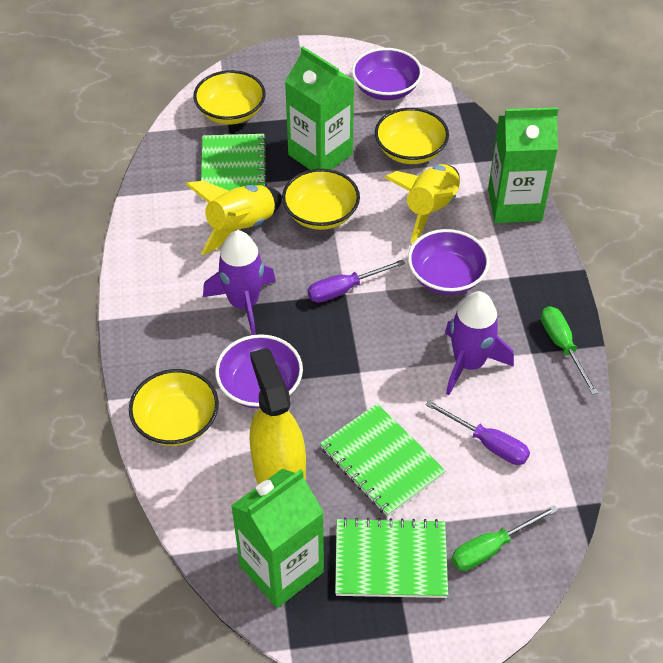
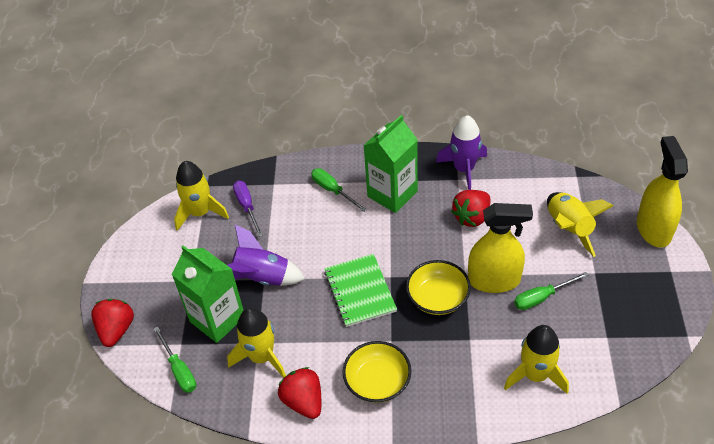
green carton: 3 -> 2
green notebook: 3 -> 1
green screwdriver: 2 -> 3
purple bowl: 3 -> 0
purple screwdriver: 2 -> 1
red strawberry: 0 -> 3
yellow bowl: 4 -> 2
yellow rocket: 2 -> 4
yellow spray bottle: 1 -> 2

